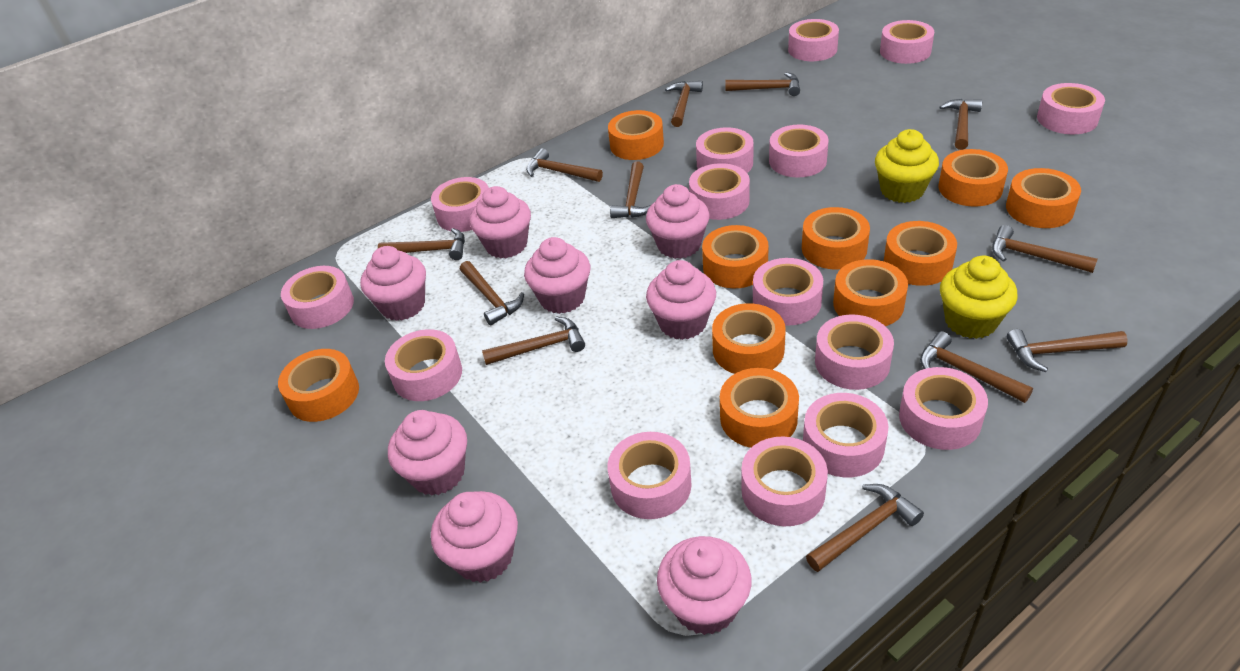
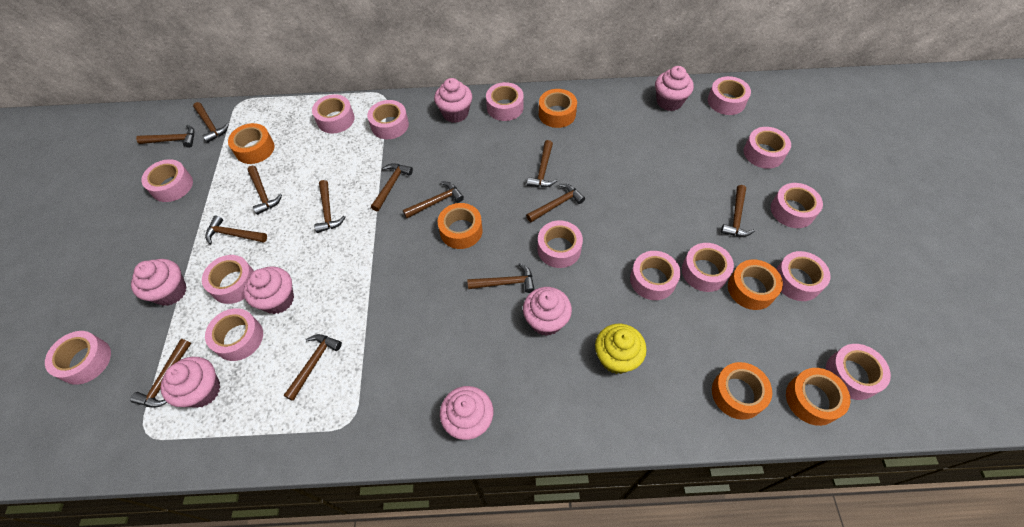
brown hammer: 12 -> 13
orange tape: 10 -> 6
pink cupcake: 8 -> 7
yellow cupcake: 2 -> 1

